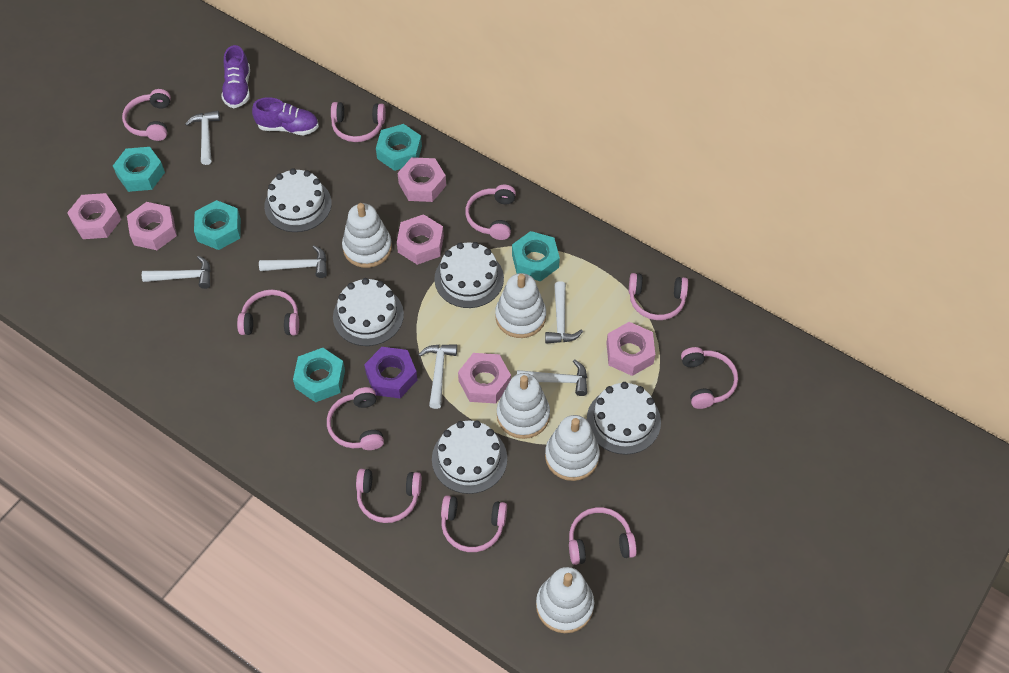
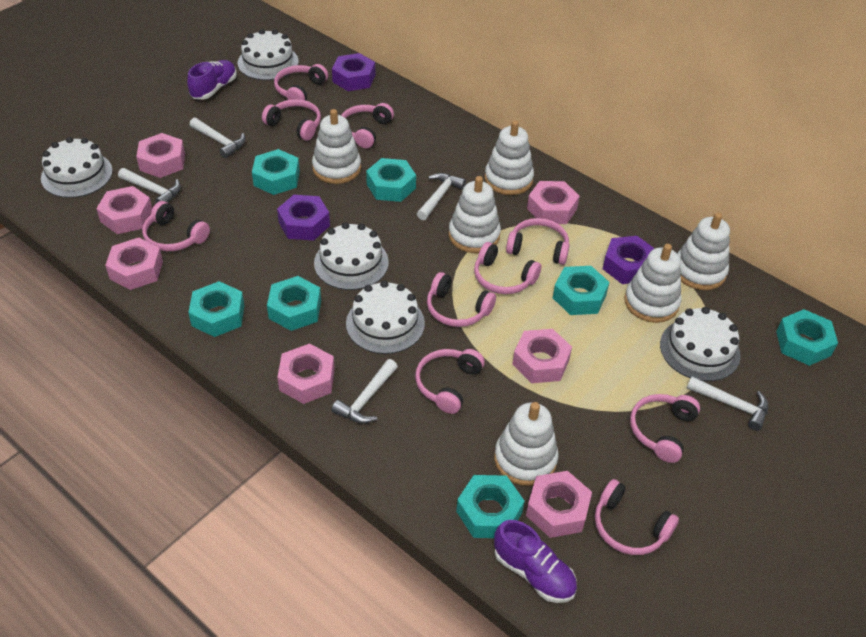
pink nut: 6 -> 7
purple nut: 1 -> 3
turquoise nut: 5 -> 7
white hammer: 6 -> 5
white stacking toy: 5 -> 6

